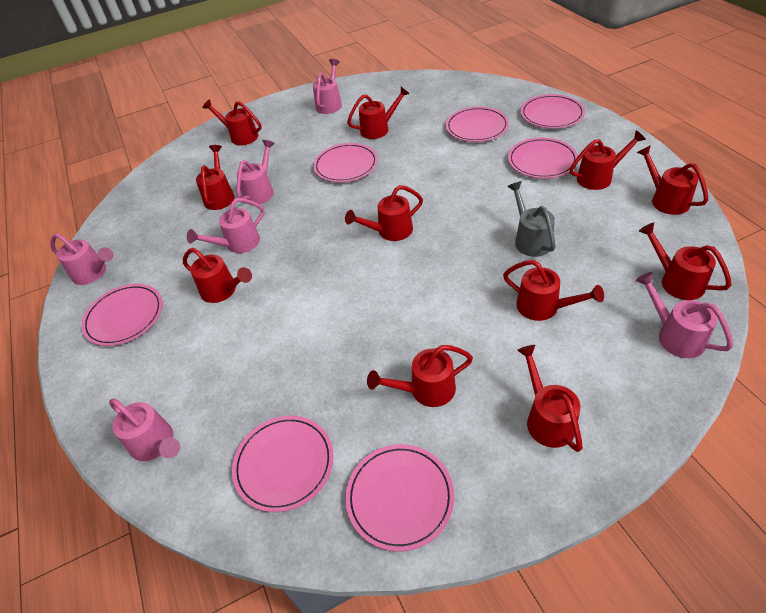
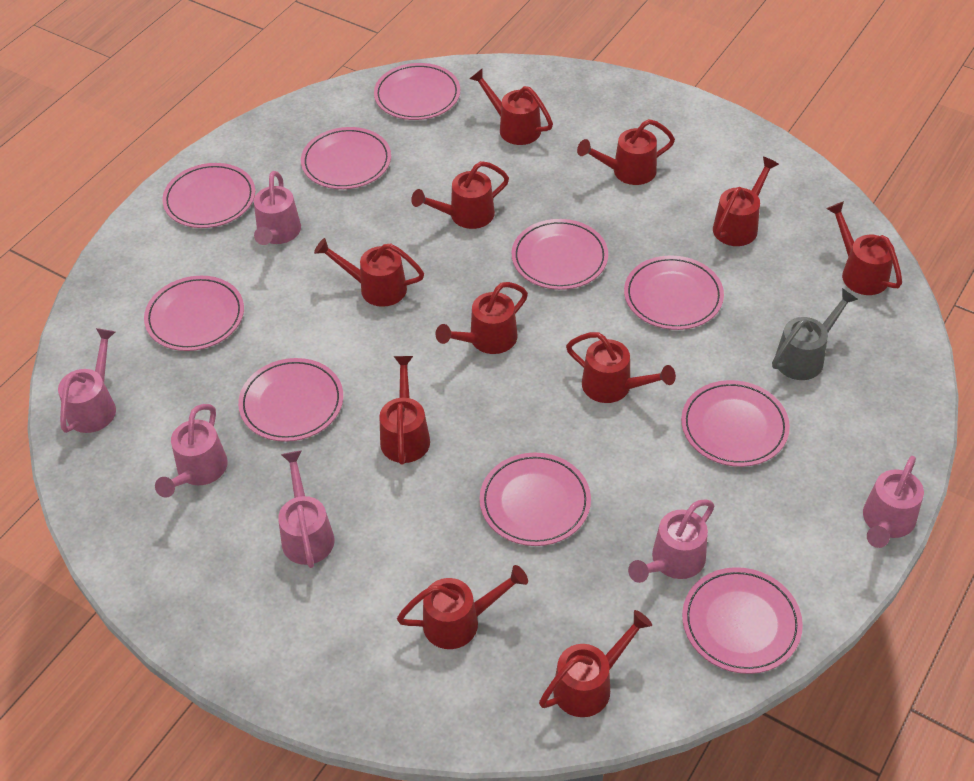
pink plate: 7 -> 10

